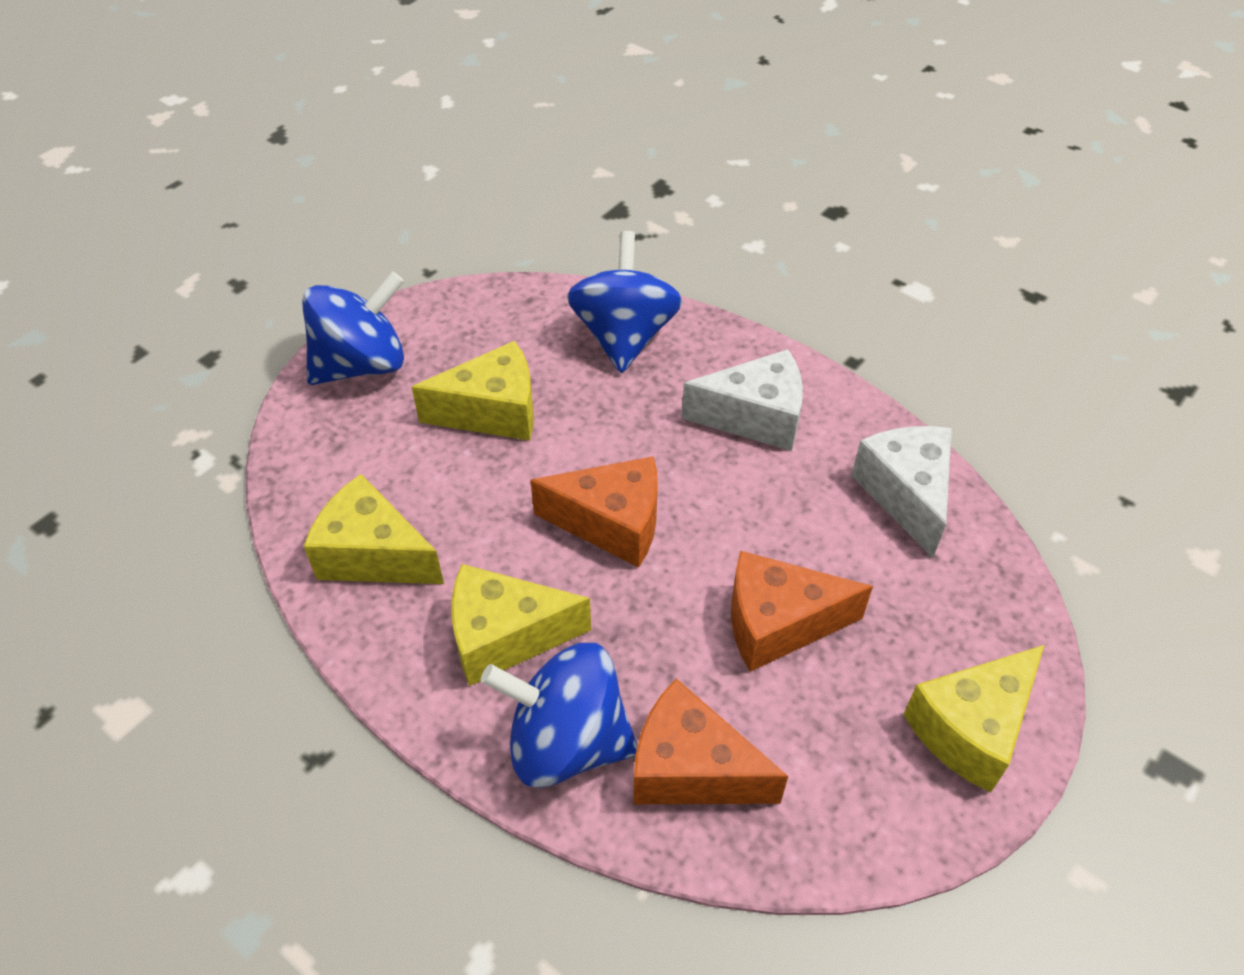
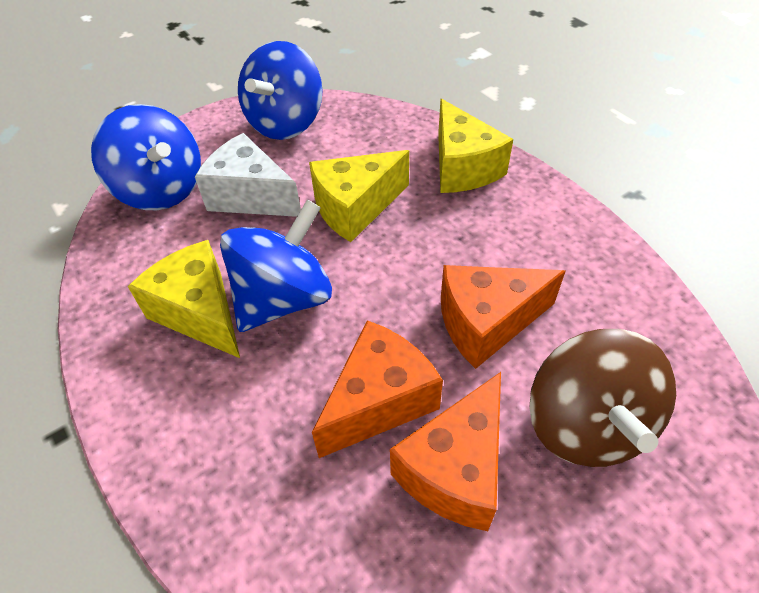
brown spinning top: 0 -> 1
white cheese: 2 -> 1
yellow cheese: 4 -> 3

